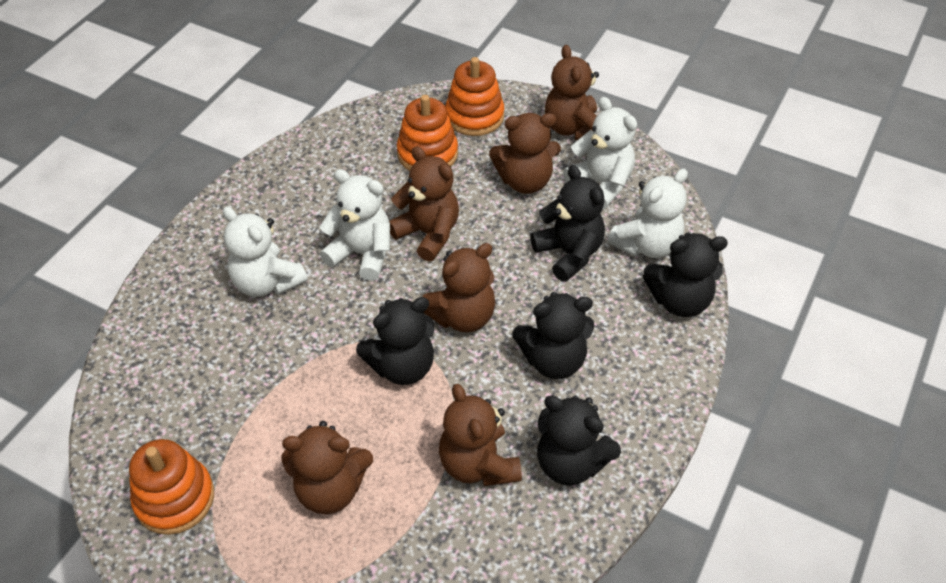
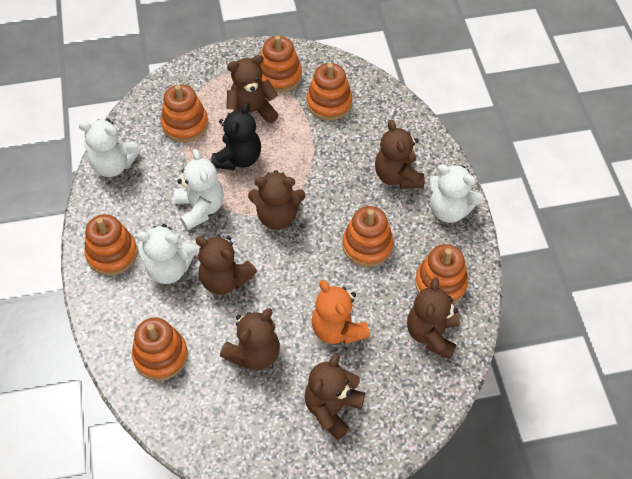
black teddy bear: 5 -> 1
brown teddy bear: 6 -> 7
orange stacking toy: 3 -> 7
orange teddy bear: 0 -> 1

